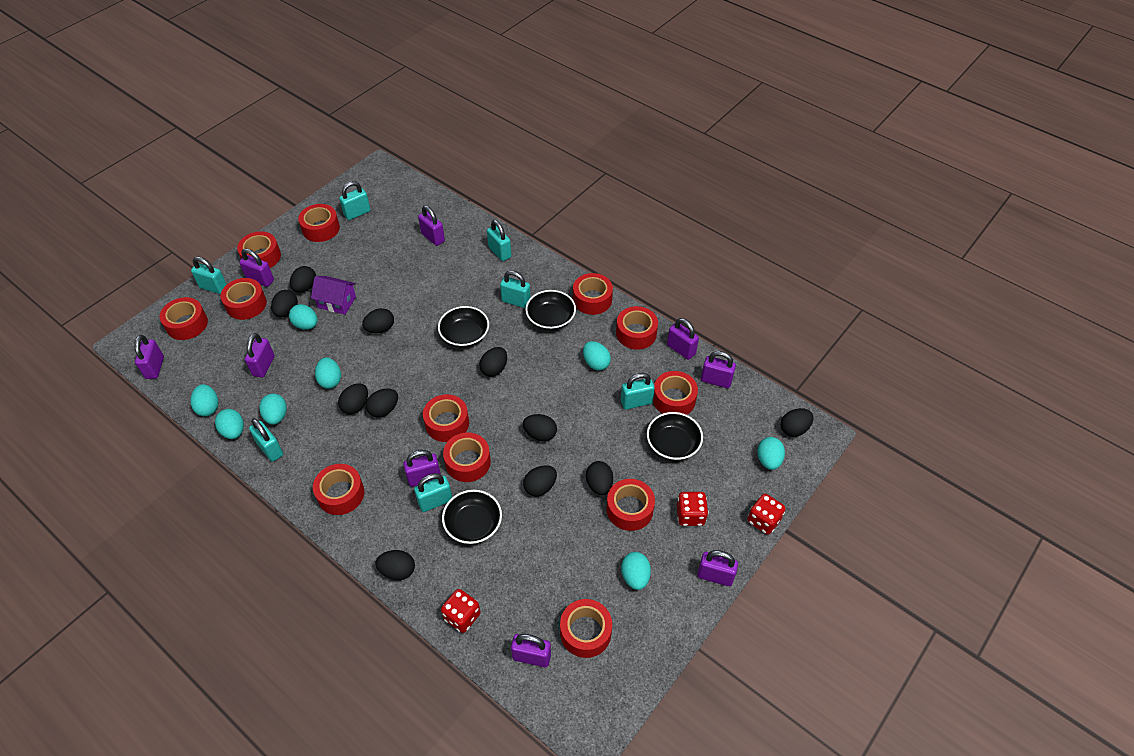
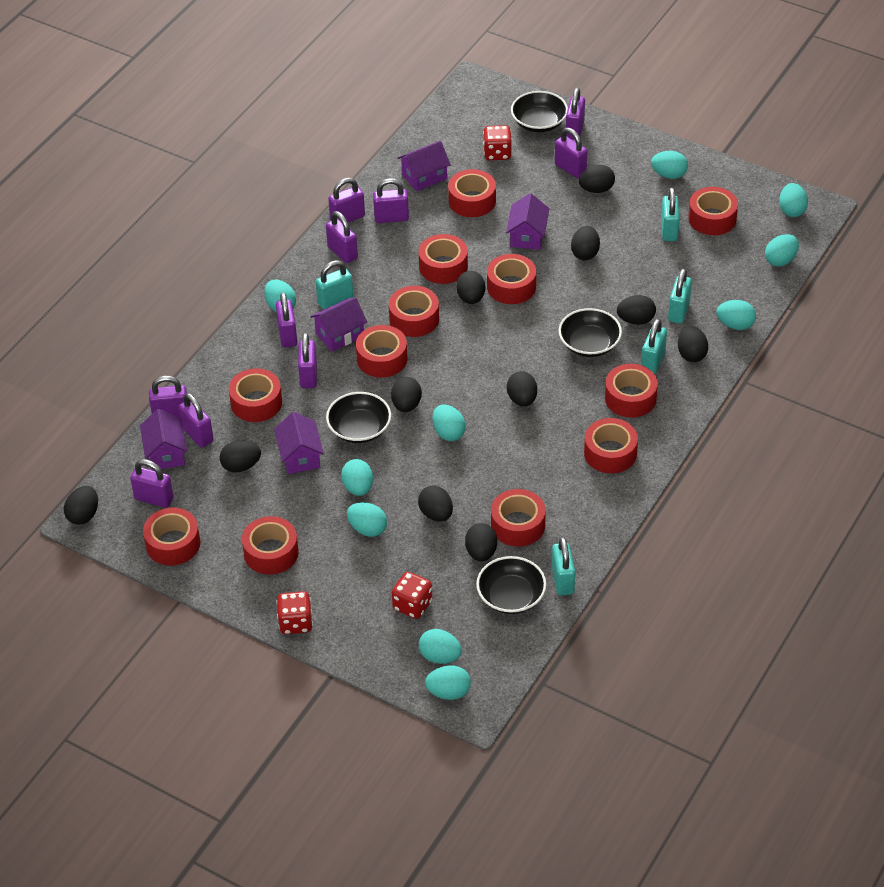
purple house: 1 -> 5
purple padlock: 9 -> 10
turquoise egg: 8 -> 10
turquoise padlock: 7 -> 5

